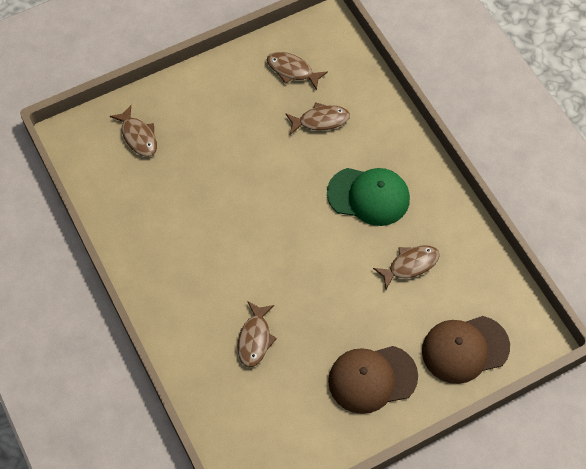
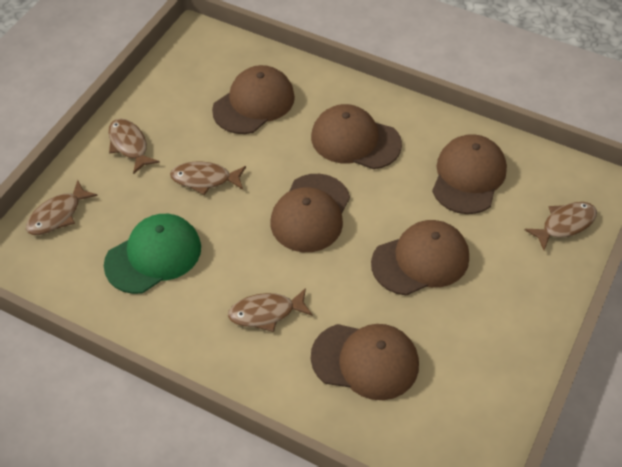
brown cap: 2 -> 6

